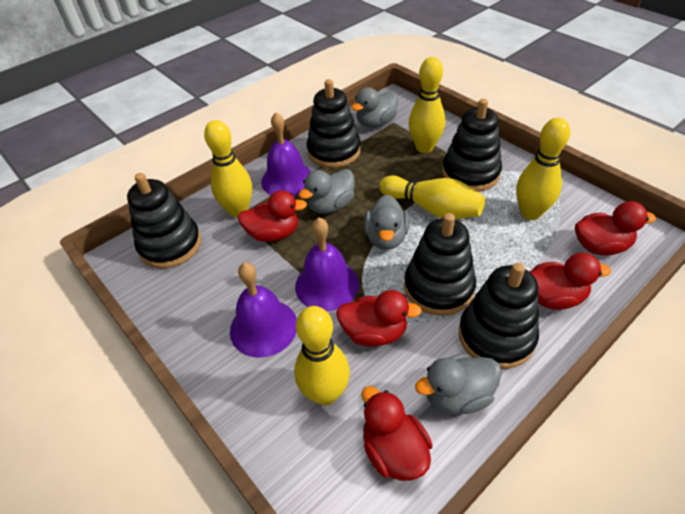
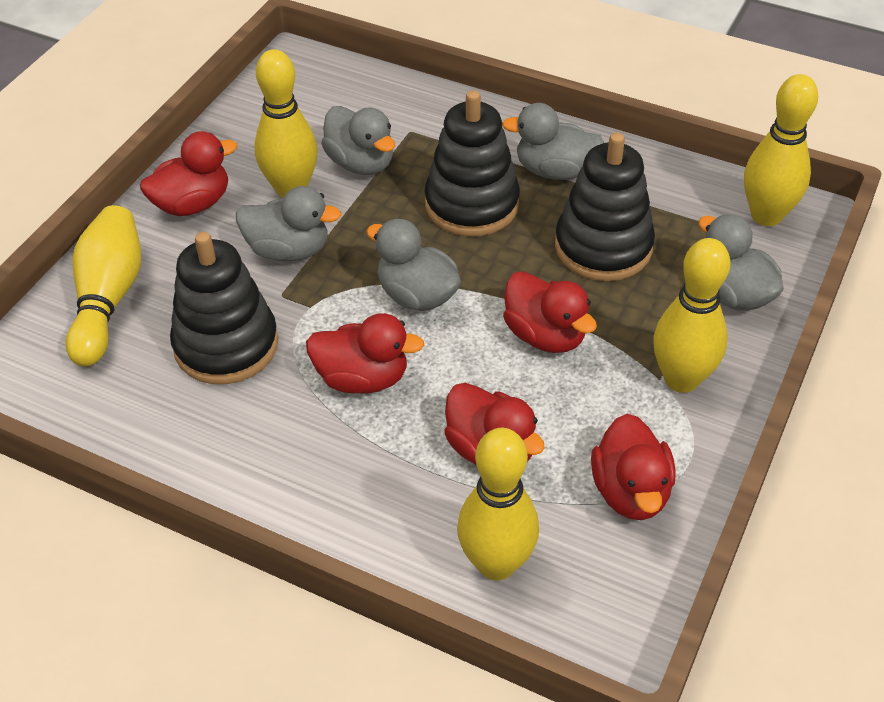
black stacking toy: 5 -> 3
grey duck: 4 -> 5
purple bell: 3 -> 0

